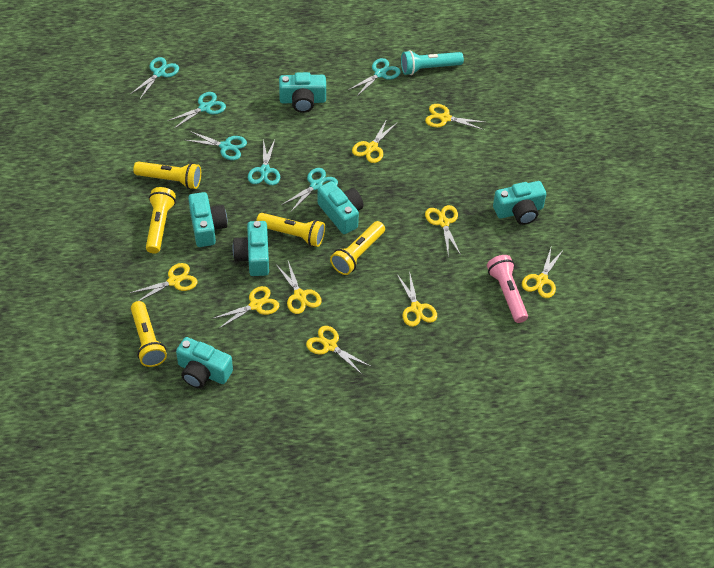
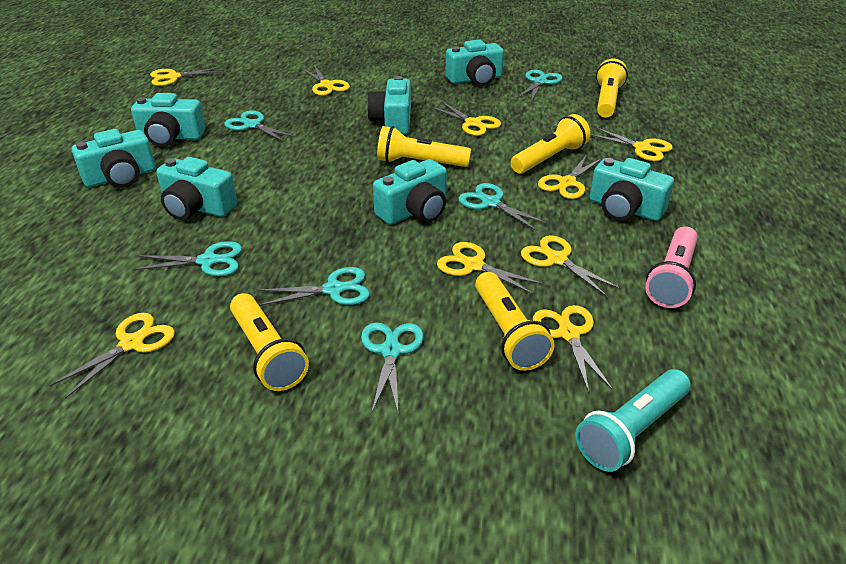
turquoise camera: 6 -> 7

